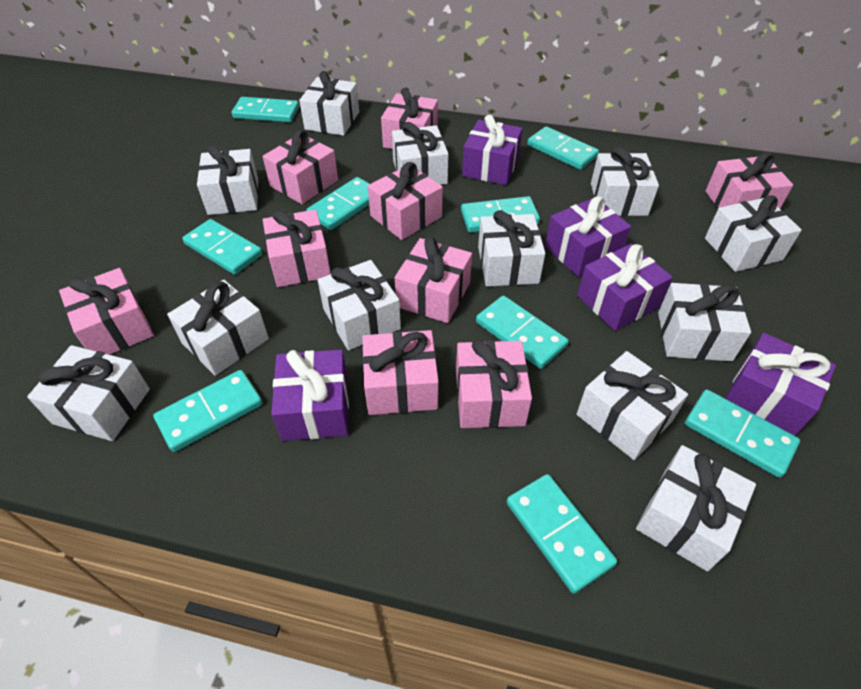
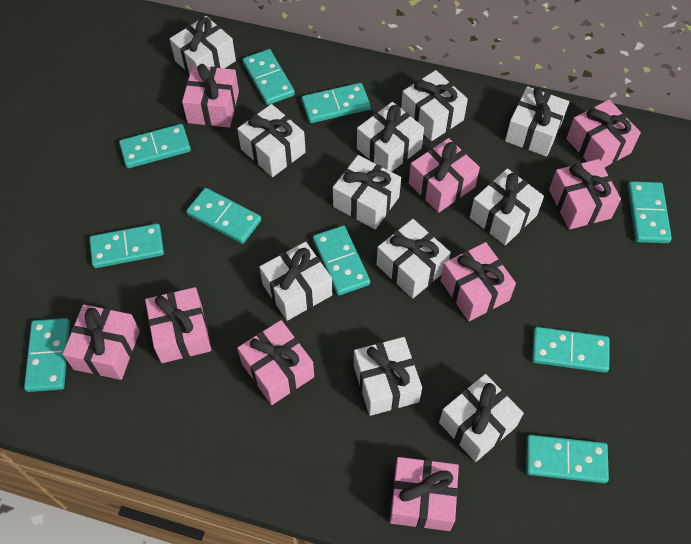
purple gift: 5 -> 0
turquoise domino: 9 -> 10
white gift: 12 -> 11

